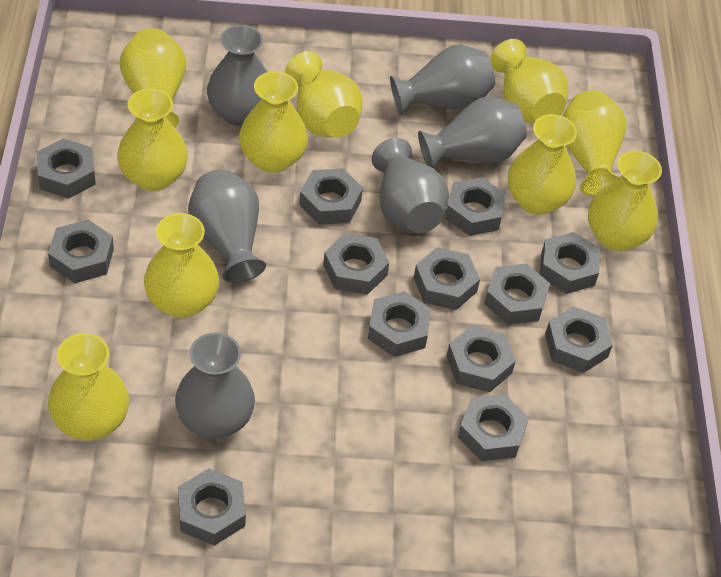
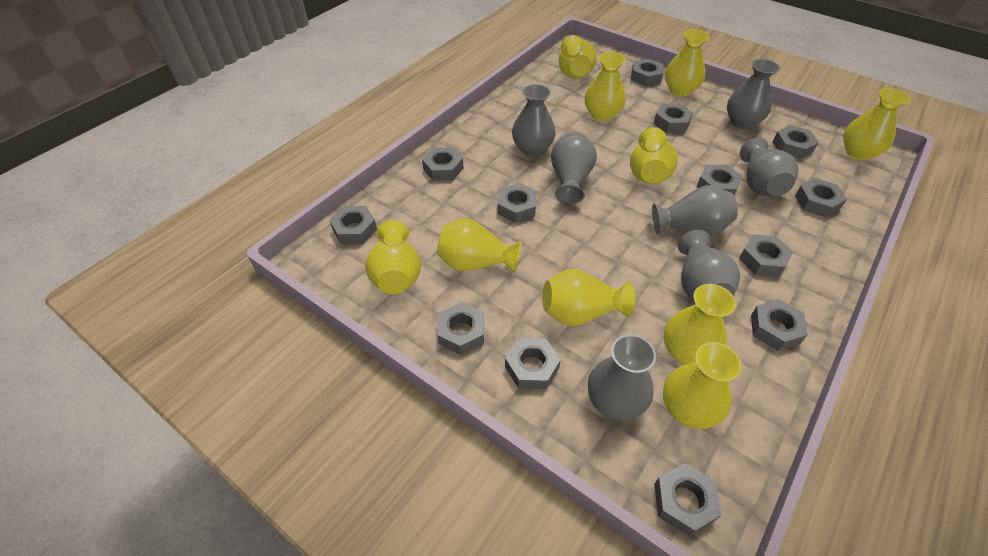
grey vase: 6 -> 7

